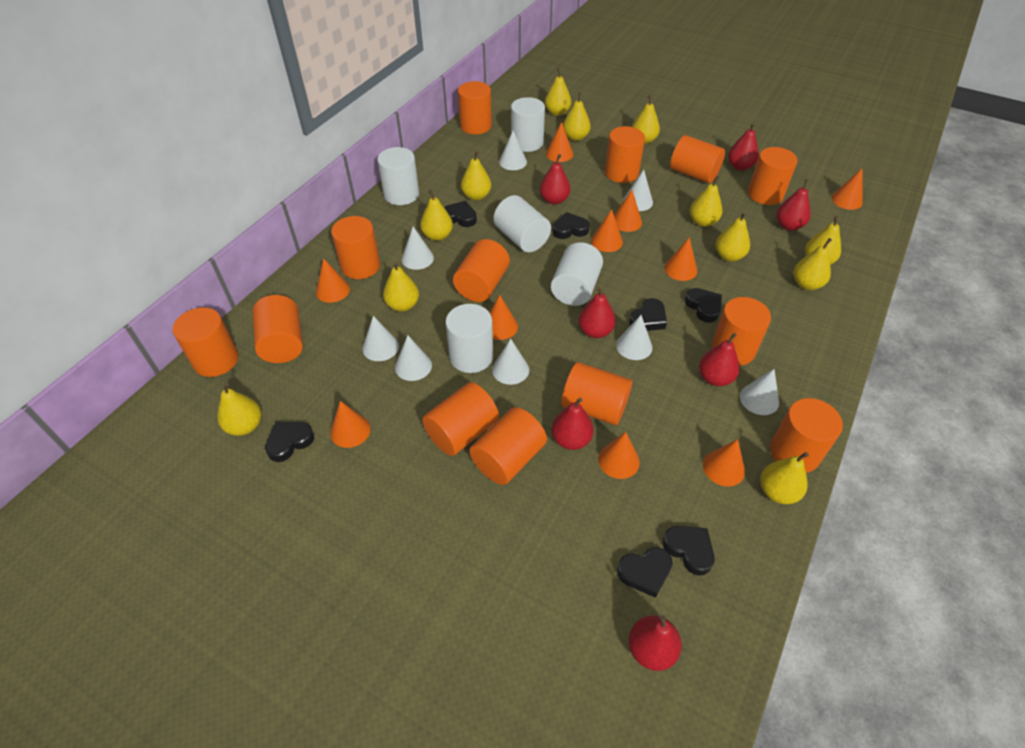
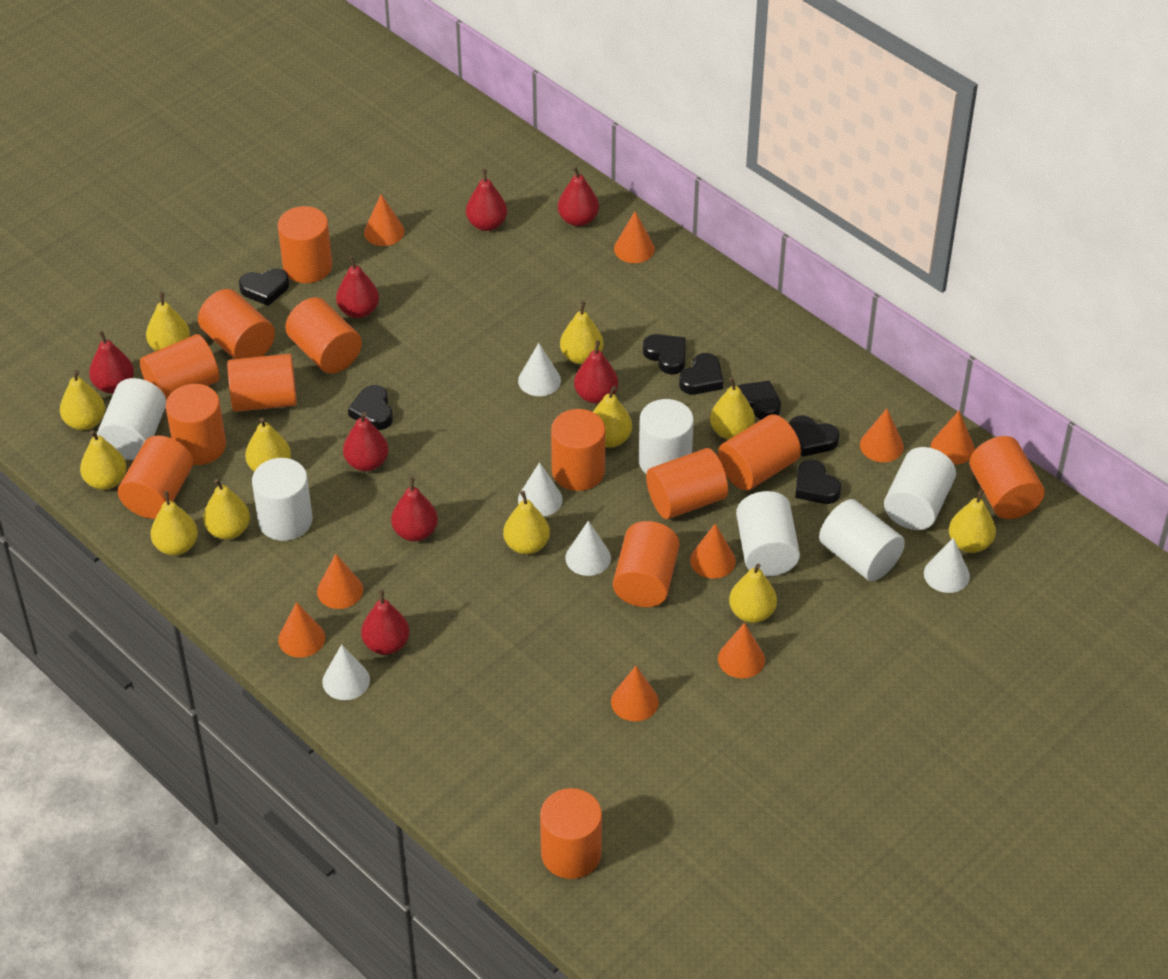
orange cone: 10 -> 9
red pear: 7 -> 8
white cone: 8 -> 5
white cylinder: 5 -> 6

